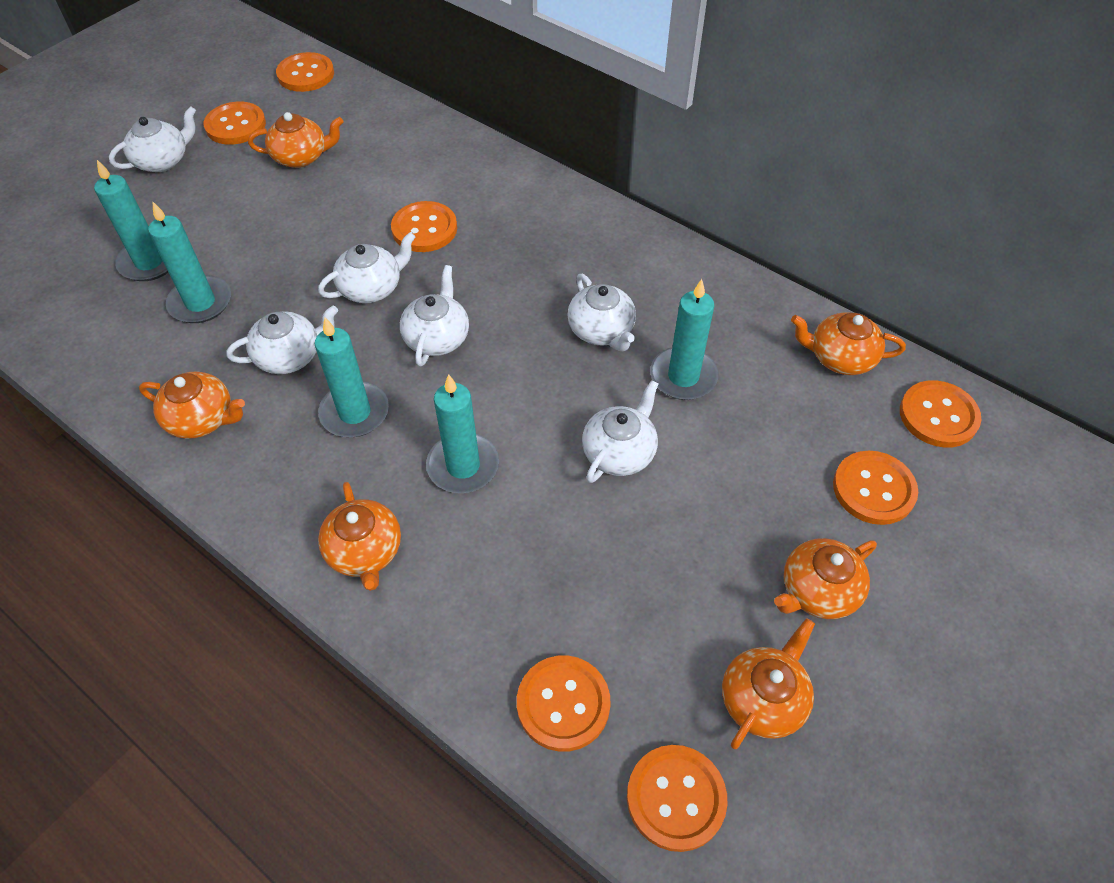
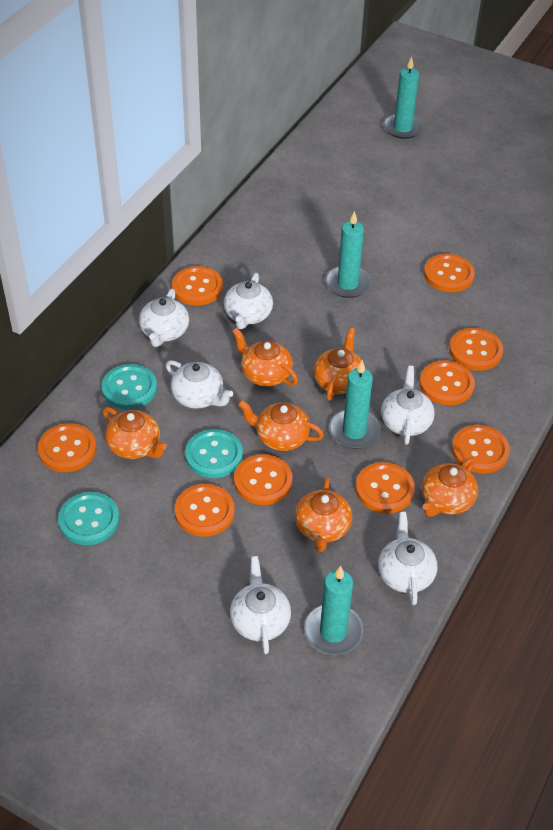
orange button: 7 -> 9
turquoise button: 0 -> 3
turquoise candle: 5 -> 4

